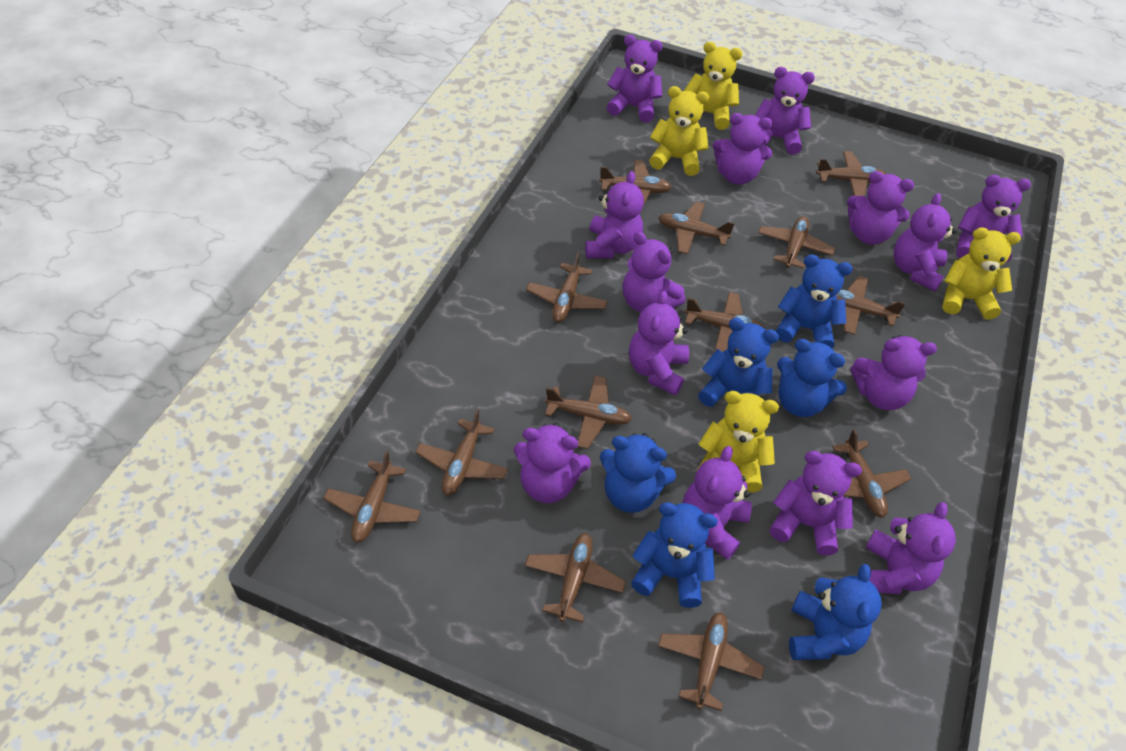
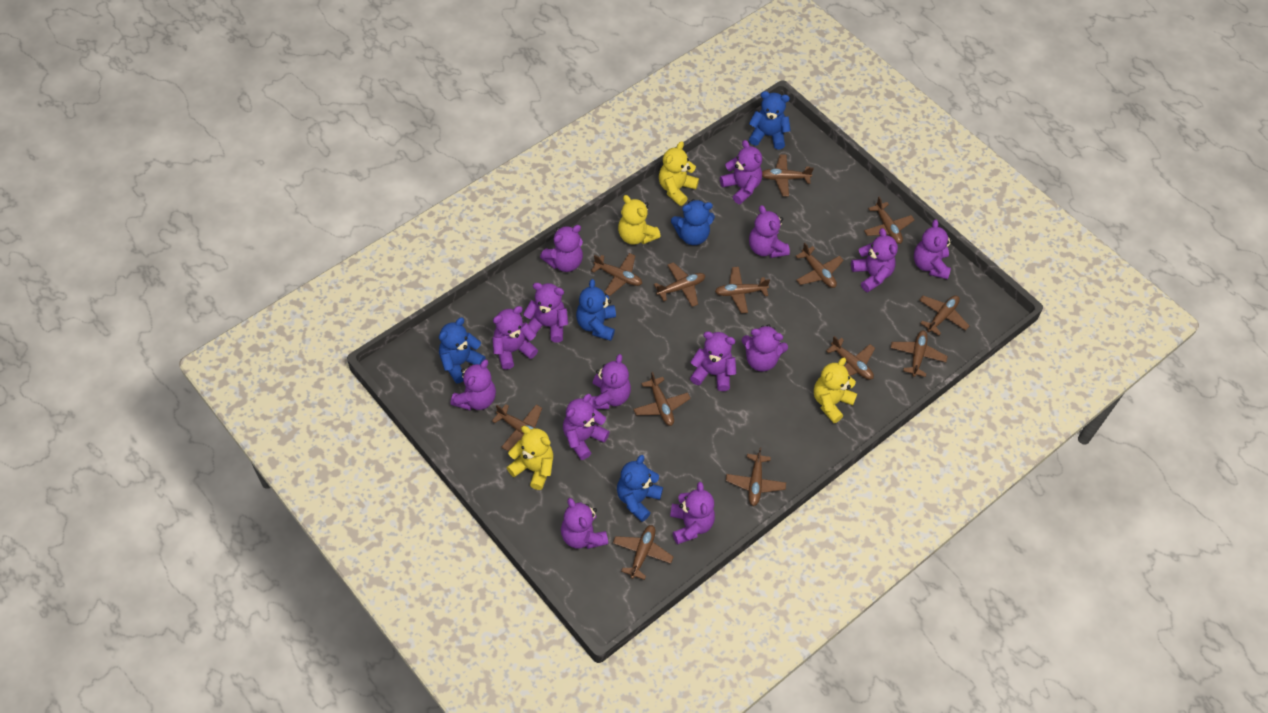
blue teddy bear: 6 -> 5

